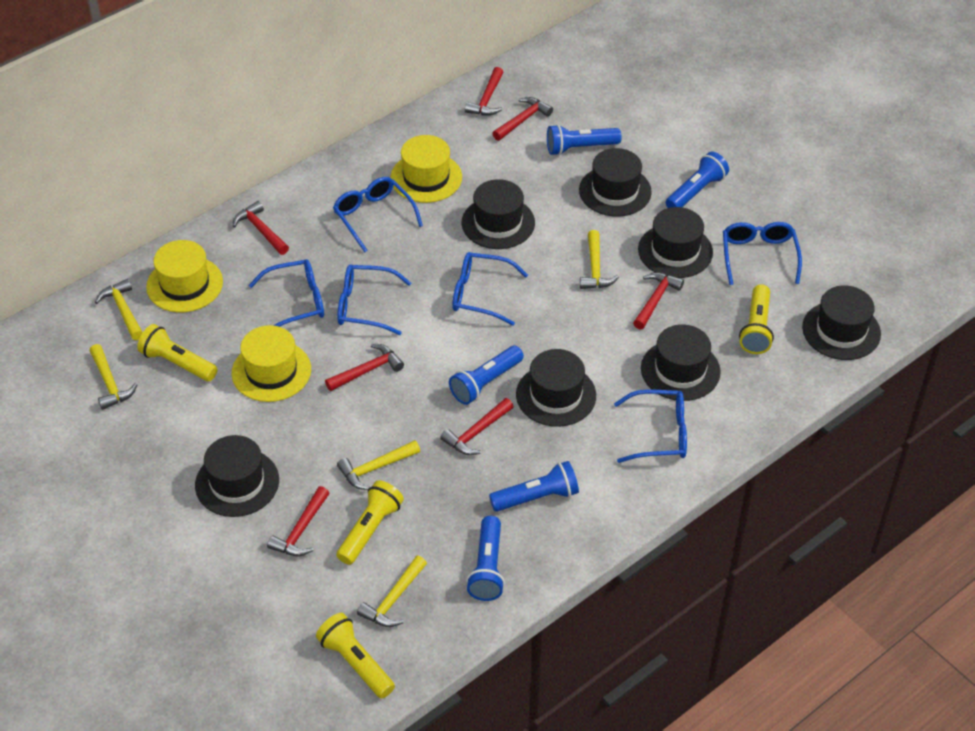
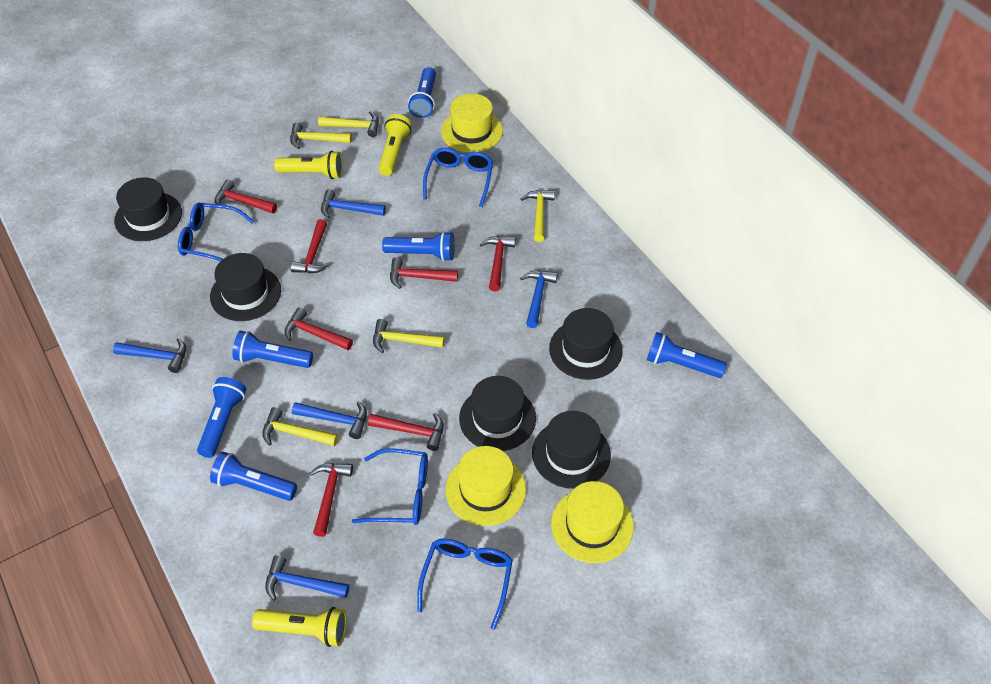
black hat: 7 -> 5
blue flashlight: 5 -> 6
blue glasses: 6 -> 4
blue hammer: 0 -> 5
yellow flashlight: 4 -> 3

